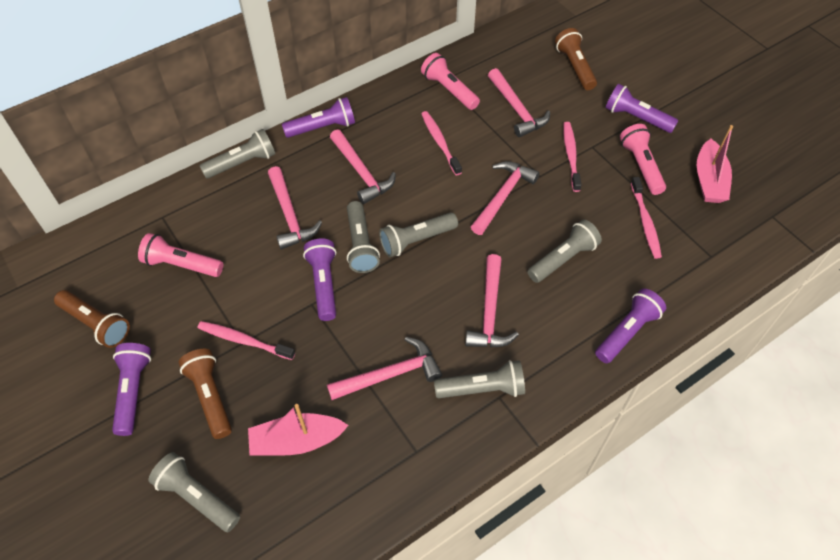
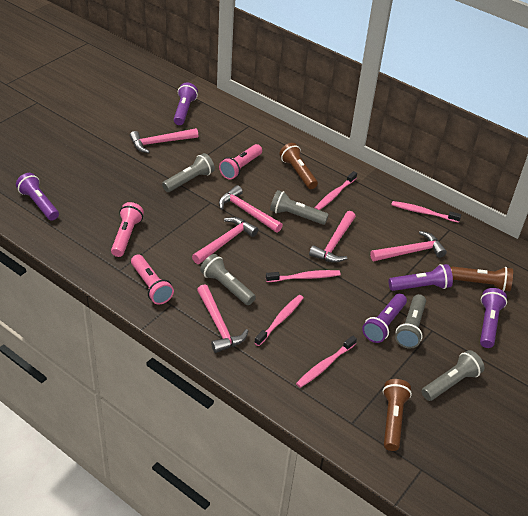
grey flashlight: 6 -> 5
pink boat: 2 -> 0
pink toothbrush: 4 -> 5

